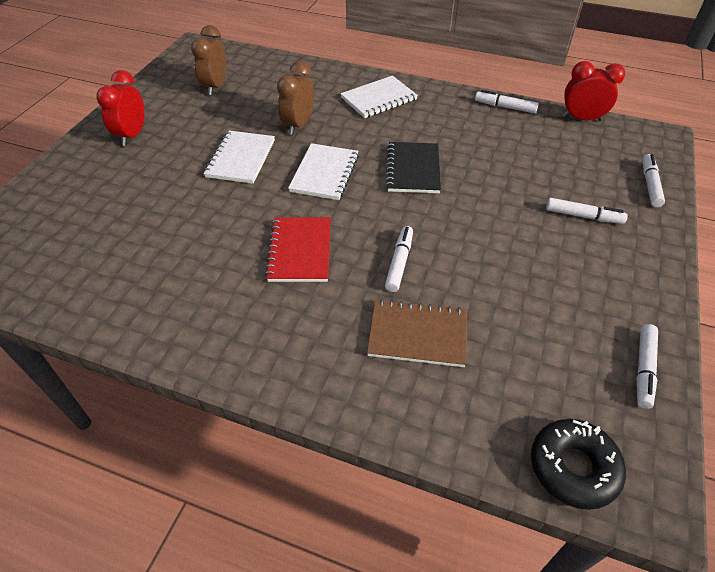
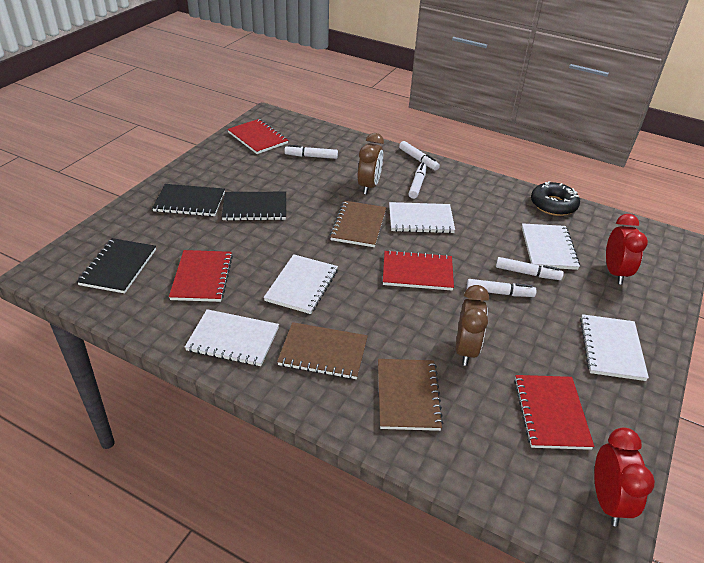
black notebook: 1 -> 3
brown notebook: 1 -> 3
red notebook: 1 -> 4
white notebook: 3 -> 5

